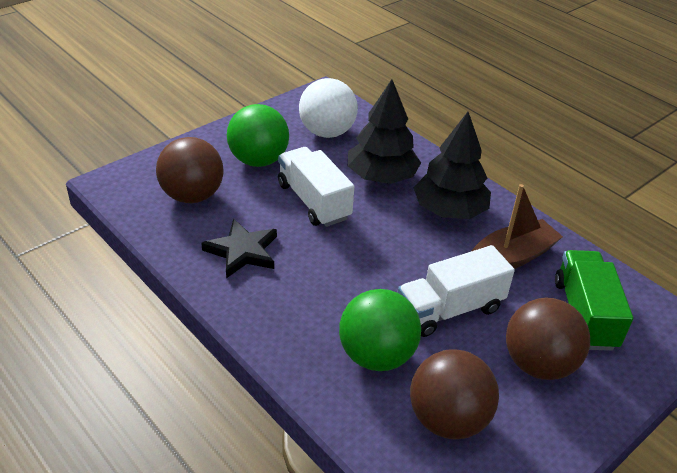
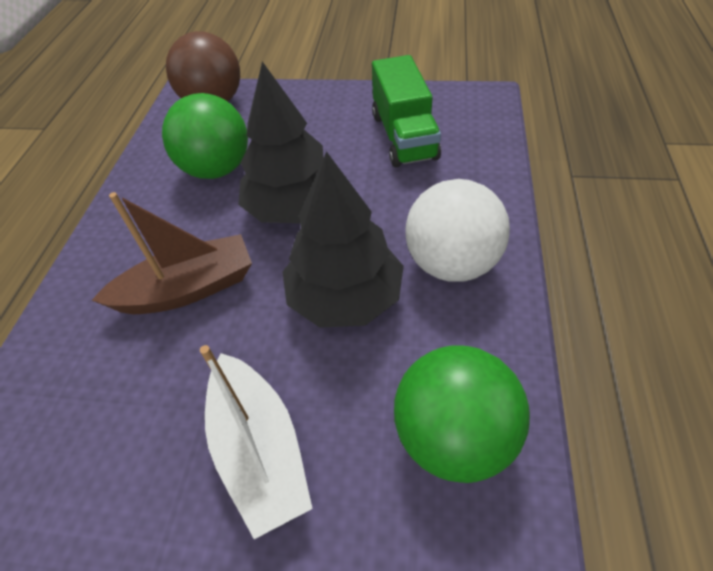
black star: 1 -> 0
brown ball: 3 -> 1
white boat: 0 -> 1
white truck: 2 -> 0

